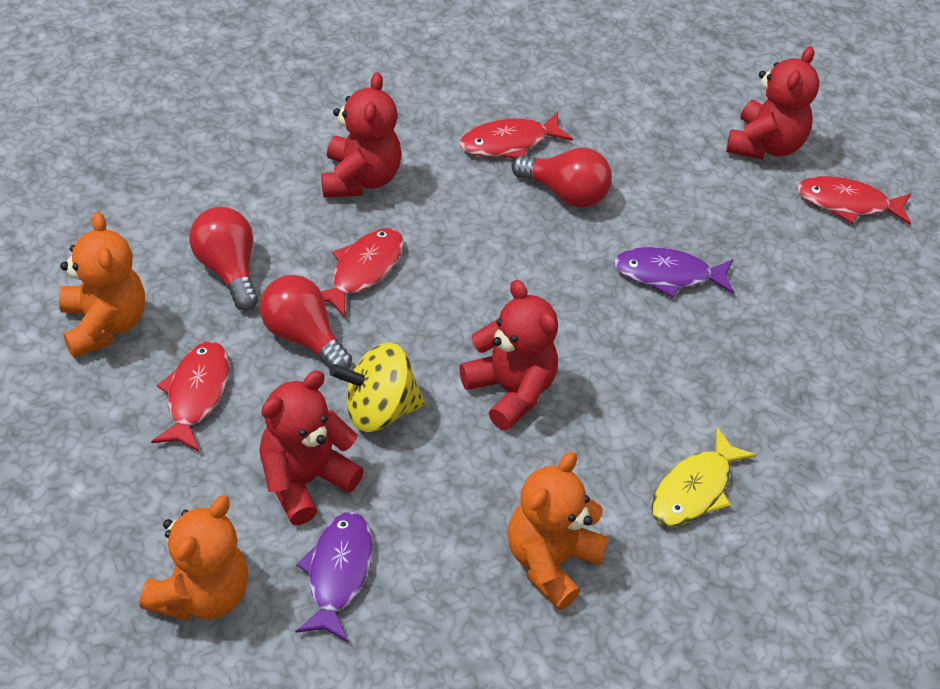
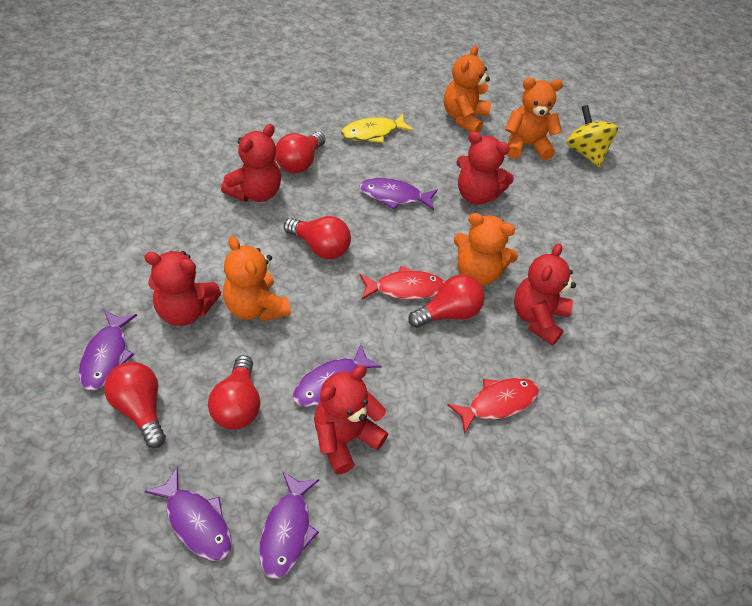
orange teddy bear: 3 -> 4
purple fish: 2 -> 5
red fish: 4 -> 2
red light bulb: 3 -> 5
red teddy bear: 4 -> 5

